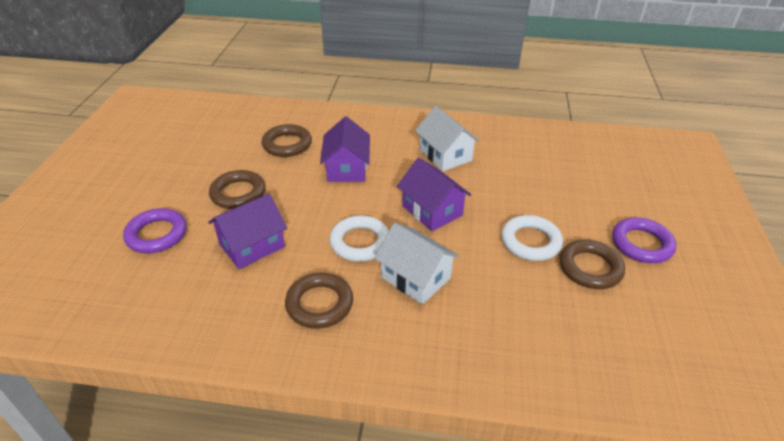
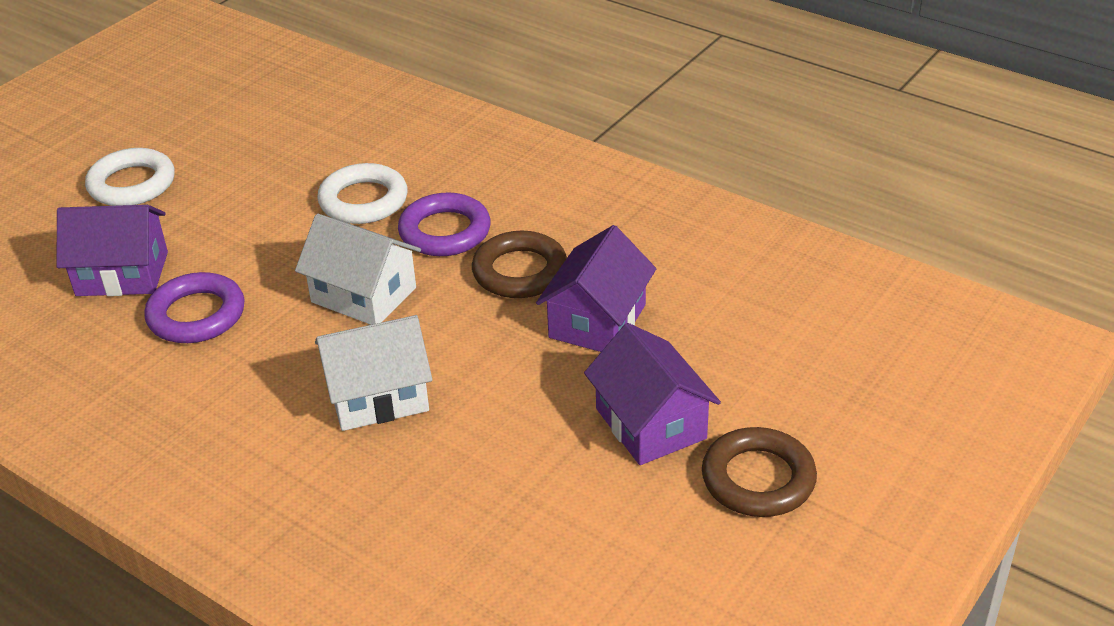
brown ring: 4 -> 2

